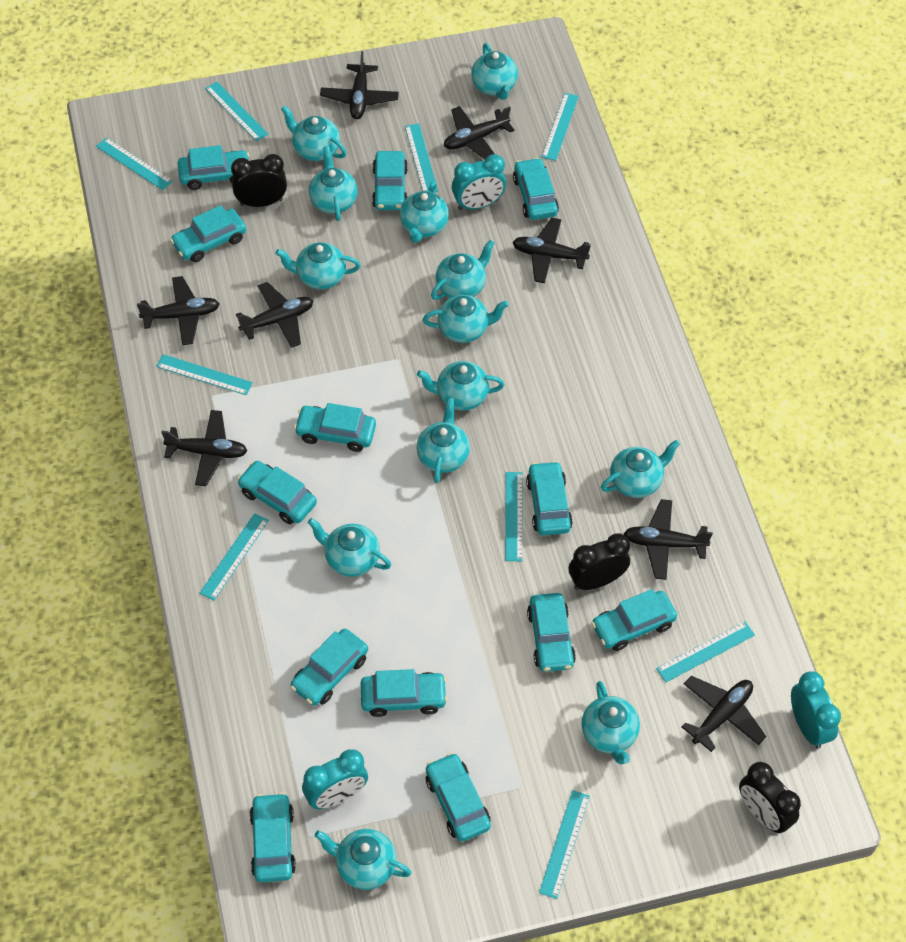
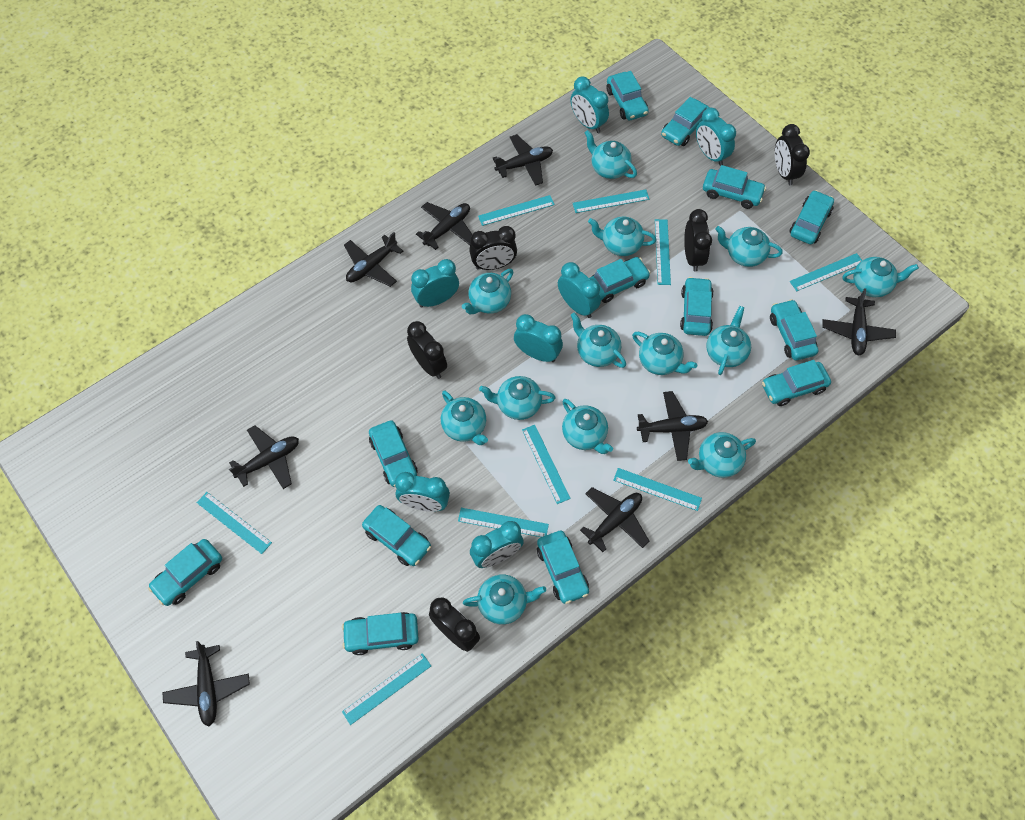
black clock: 3 -> 5
turquoise clock: 3 -> 7

